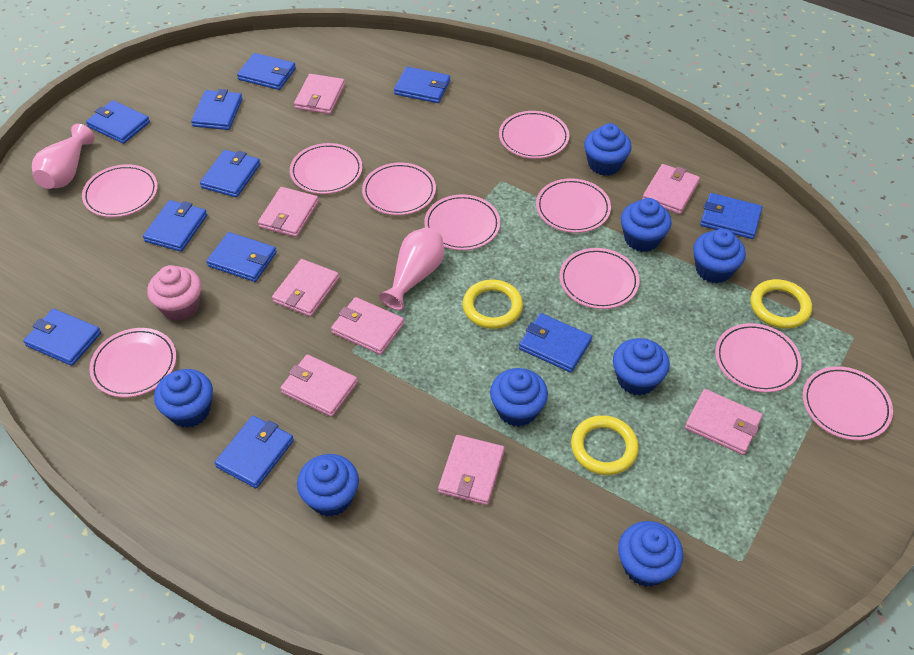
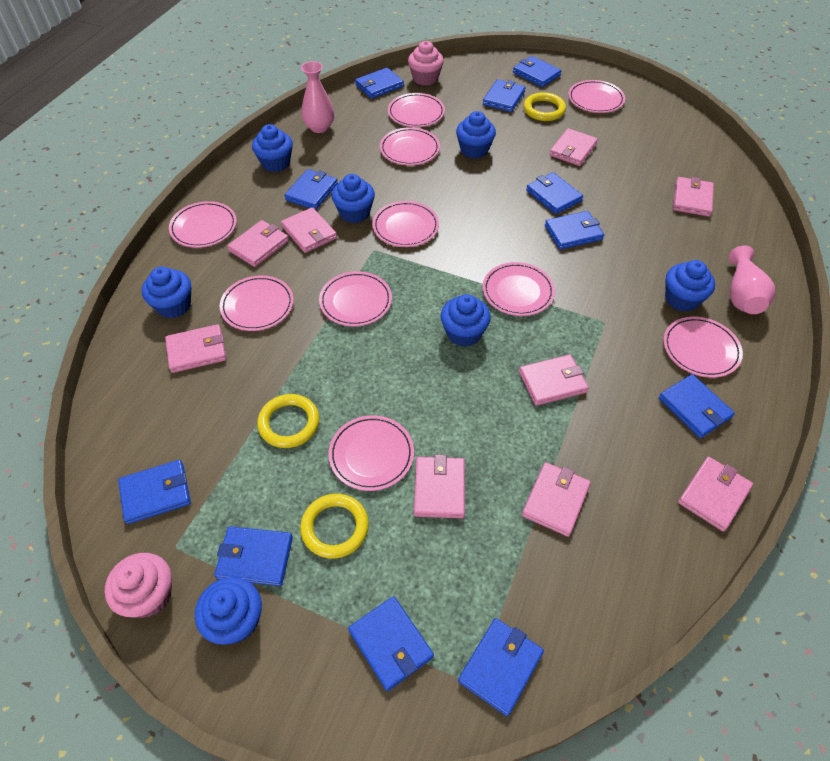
blue cupcake: 8 -> 7
pink cupcake: 1 -> 2
pink wallet: 8 -> 9

